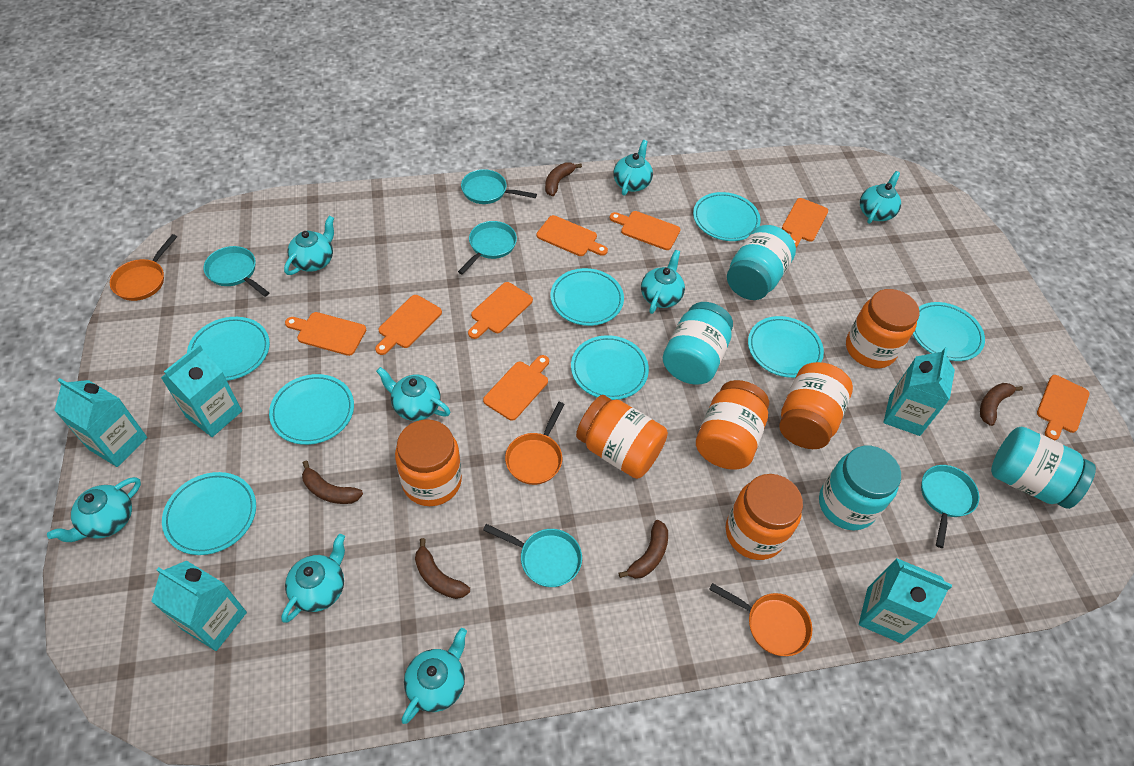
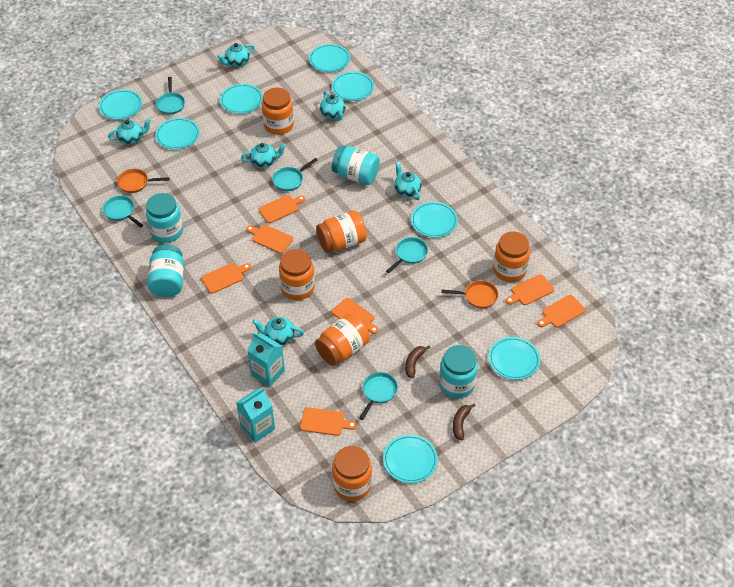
brown banana: 5 -> 2
orange cutting board: 8 -> 7
orange pan: 3 -> 2
turquoise carton: 5 -> 2
turquoise teapot: 8 -> 6

